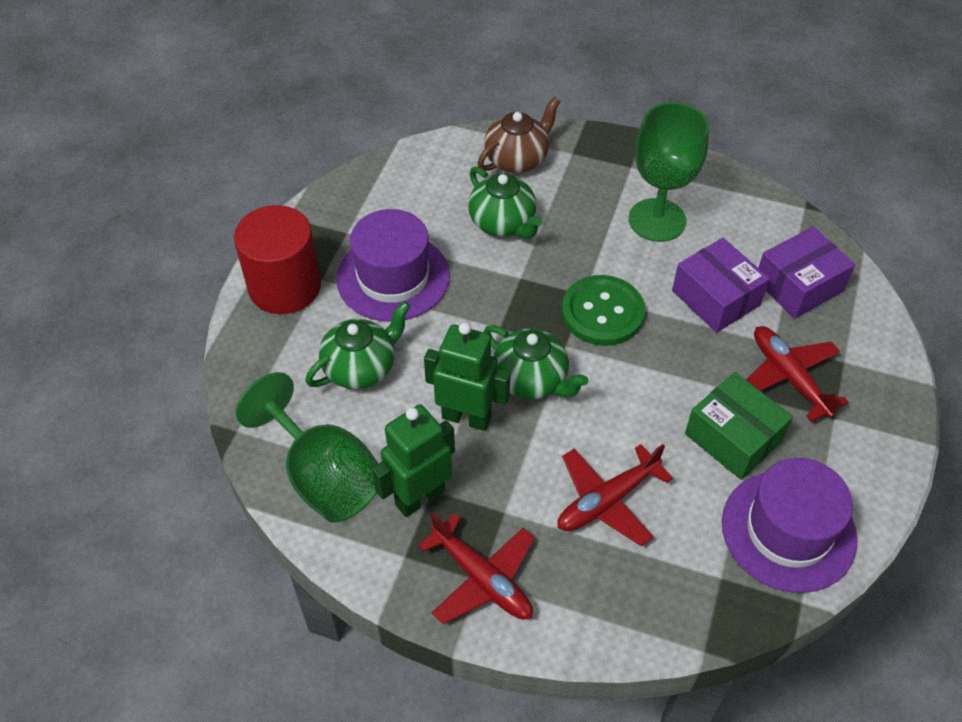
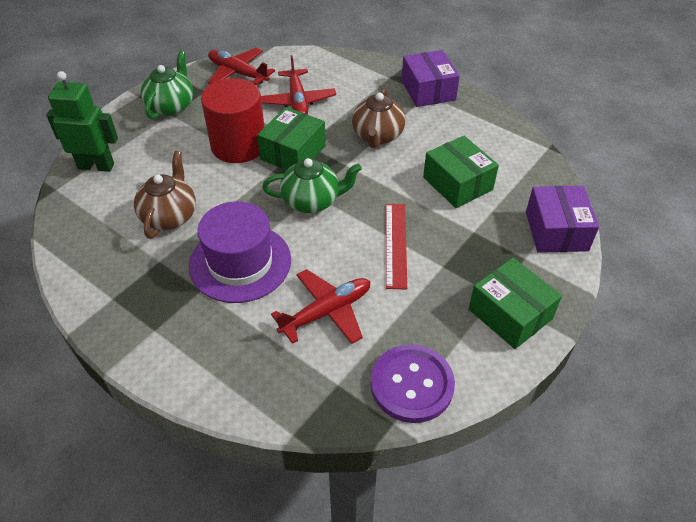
brown teapot: 1 -> 2
green box: 1 -> 3
green button: 1 -> 0
green goblet: 2 -> 0
green robot: 2 -> 1
green teapot: 3 -> 2
purple button: 0 -> 1
purple hat: 2 -> 1
red ruler: 0 -> 1

